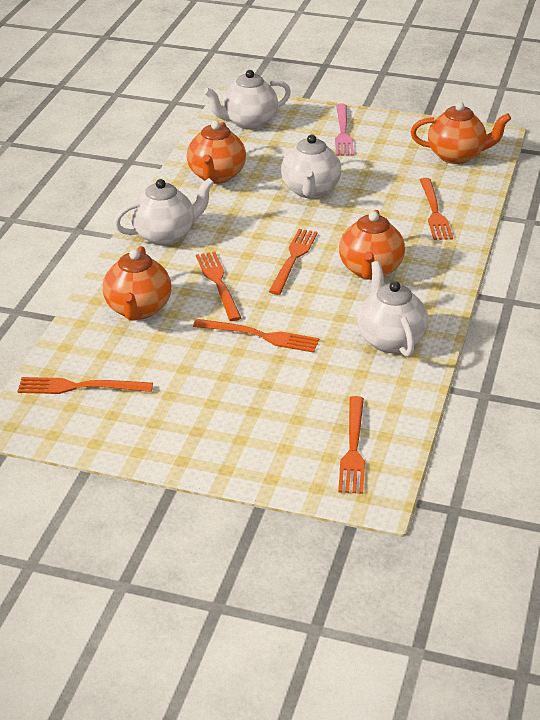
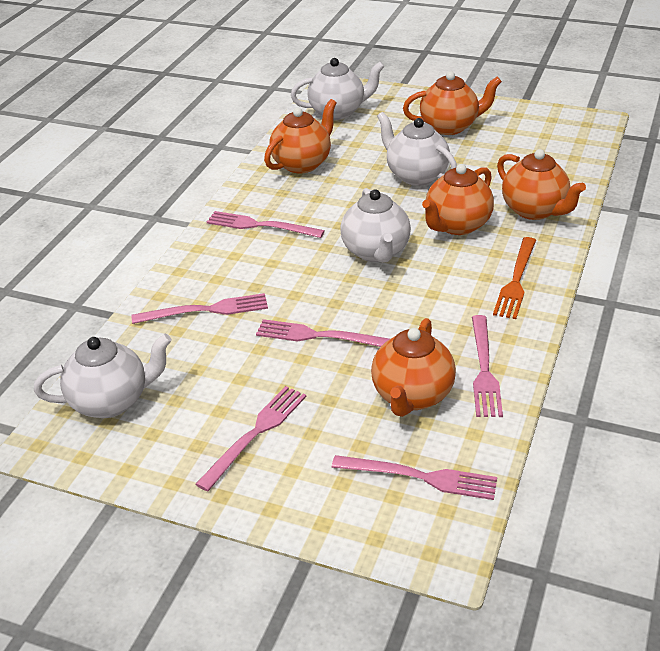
orange fork: 6 -> 1
orange teapot: 4 -> 5
pink fork: 1 -> 6

